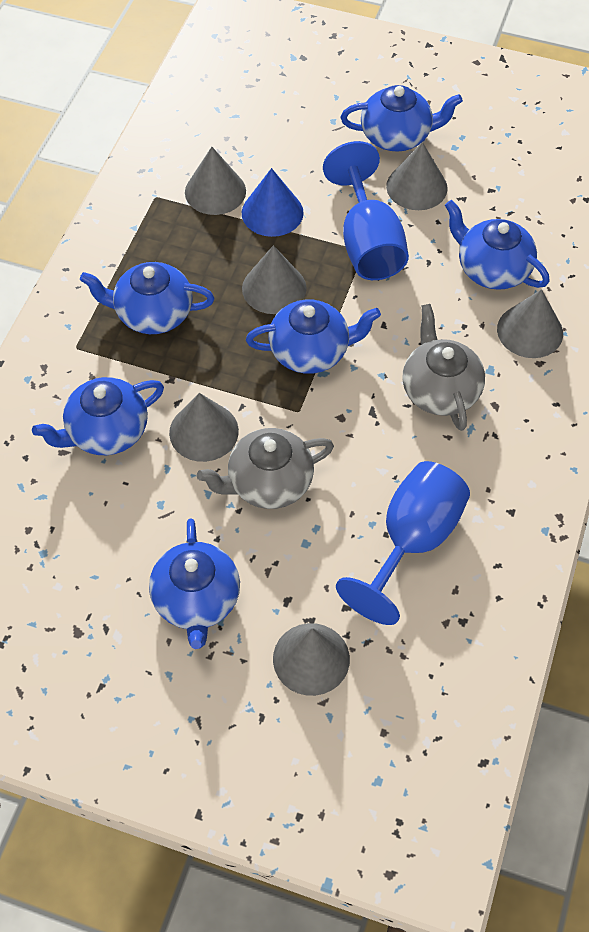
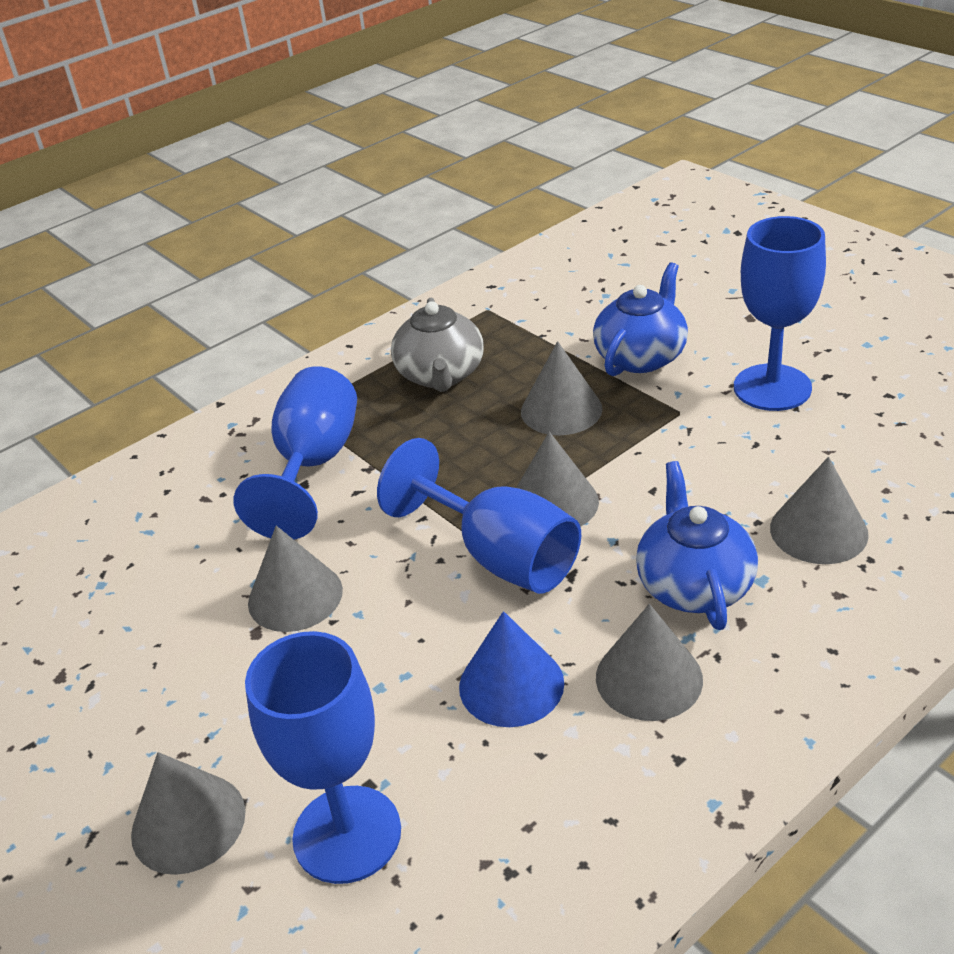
blue goblet: 2 -> 4
blue teapot: 6 -> 2
grey teapot: 2 -> 1

